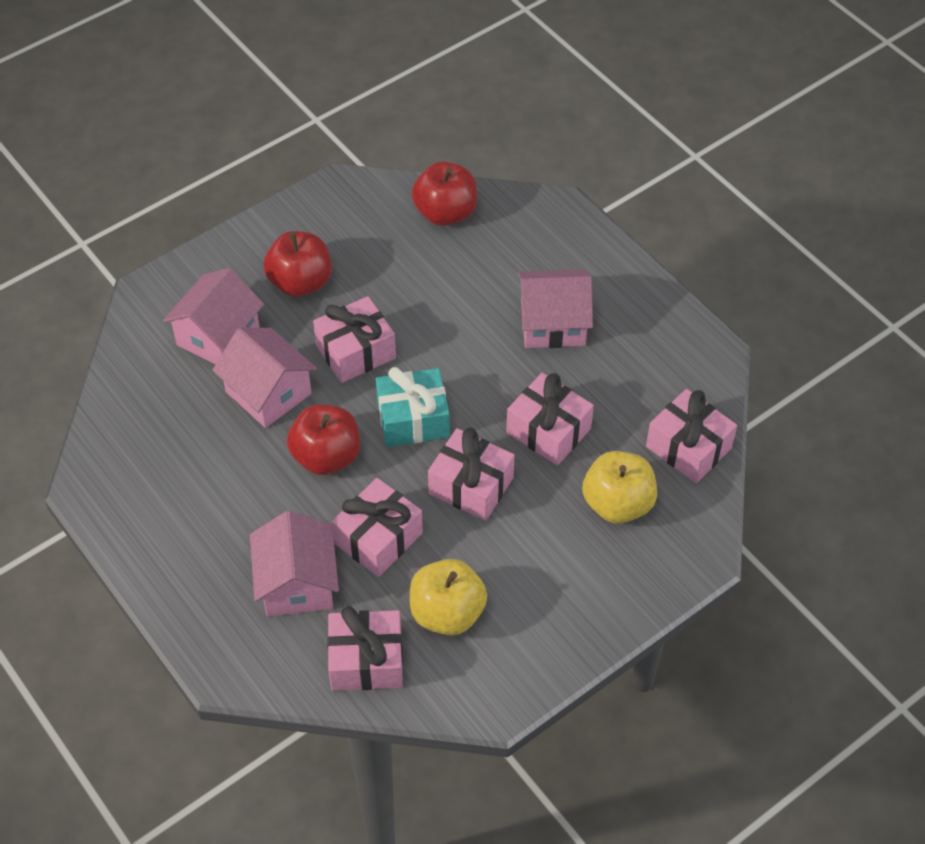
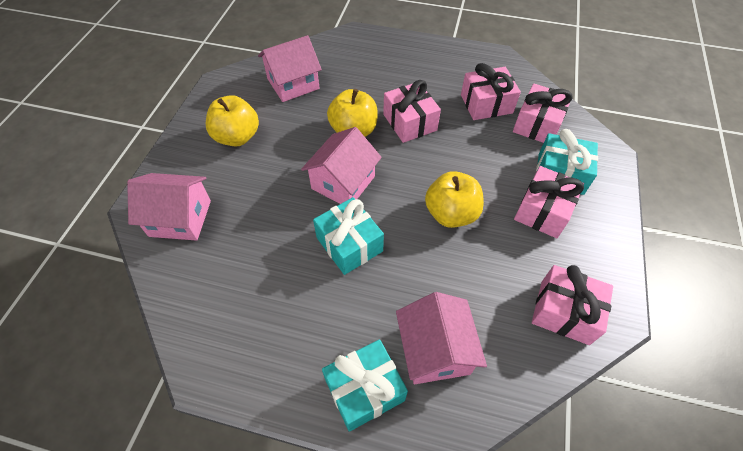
pink gift: 6 -> 5
red apple: 3 -> 0
turquoise gift: 1 -> 3
yellow apple: 2 -> 3

